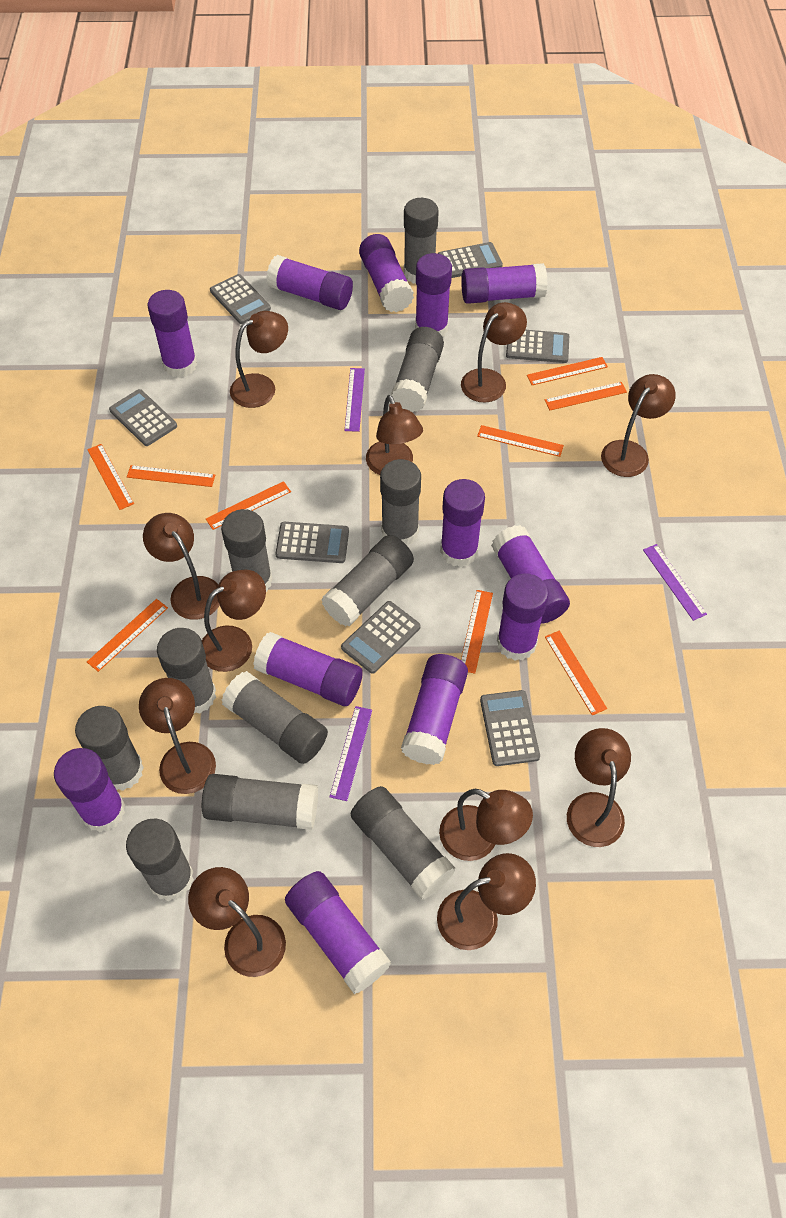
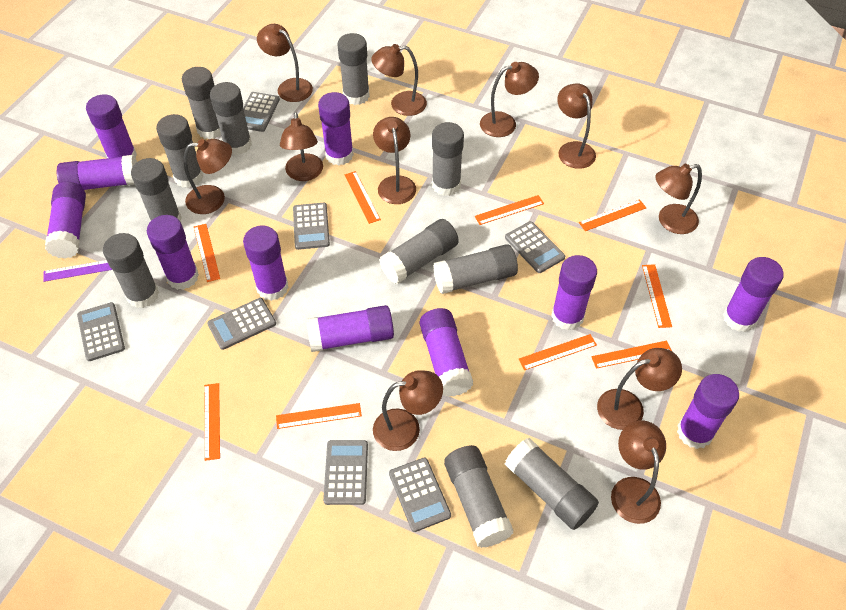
purple glue stick: 12 -> 11
purple ruler: 3 -> 1

